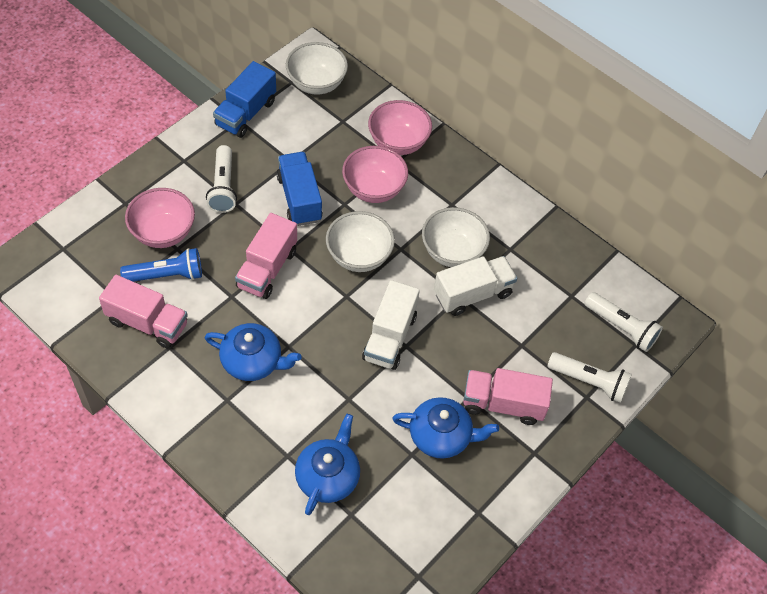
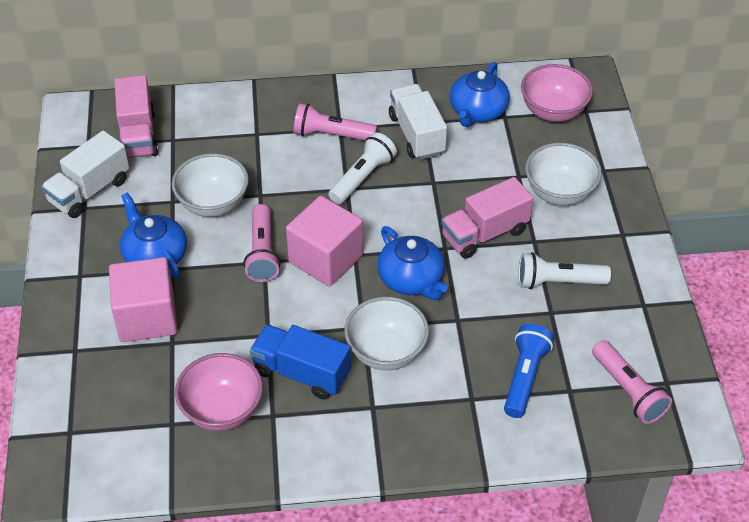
blue truck: 2 -> 1
pink bowl: 3 -> 2
pink cube: 0 -> 2
pink flashlight: 0 -> 3
pink truck: 3 -> 2
white flashlight: 3 -> 2

